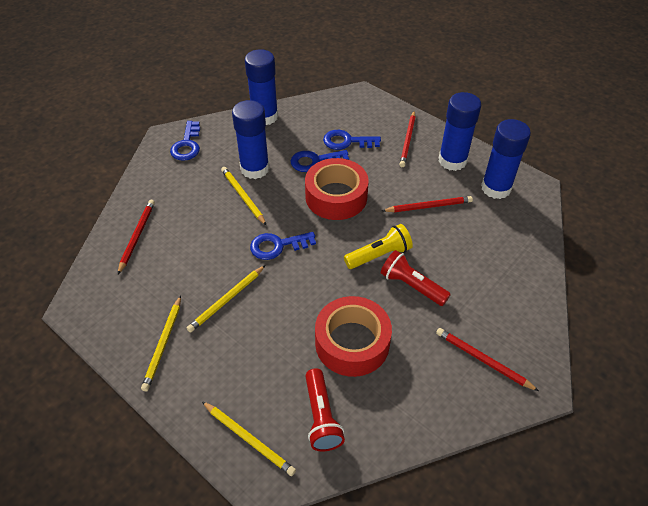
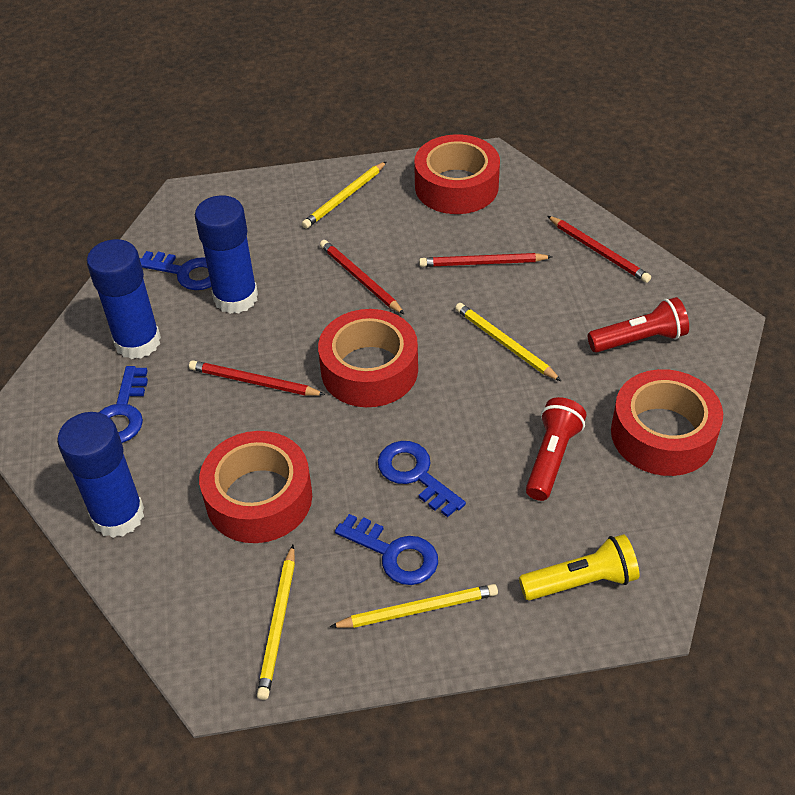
blue glue stick: 4 -> 3
red tape: 2 -> 4

